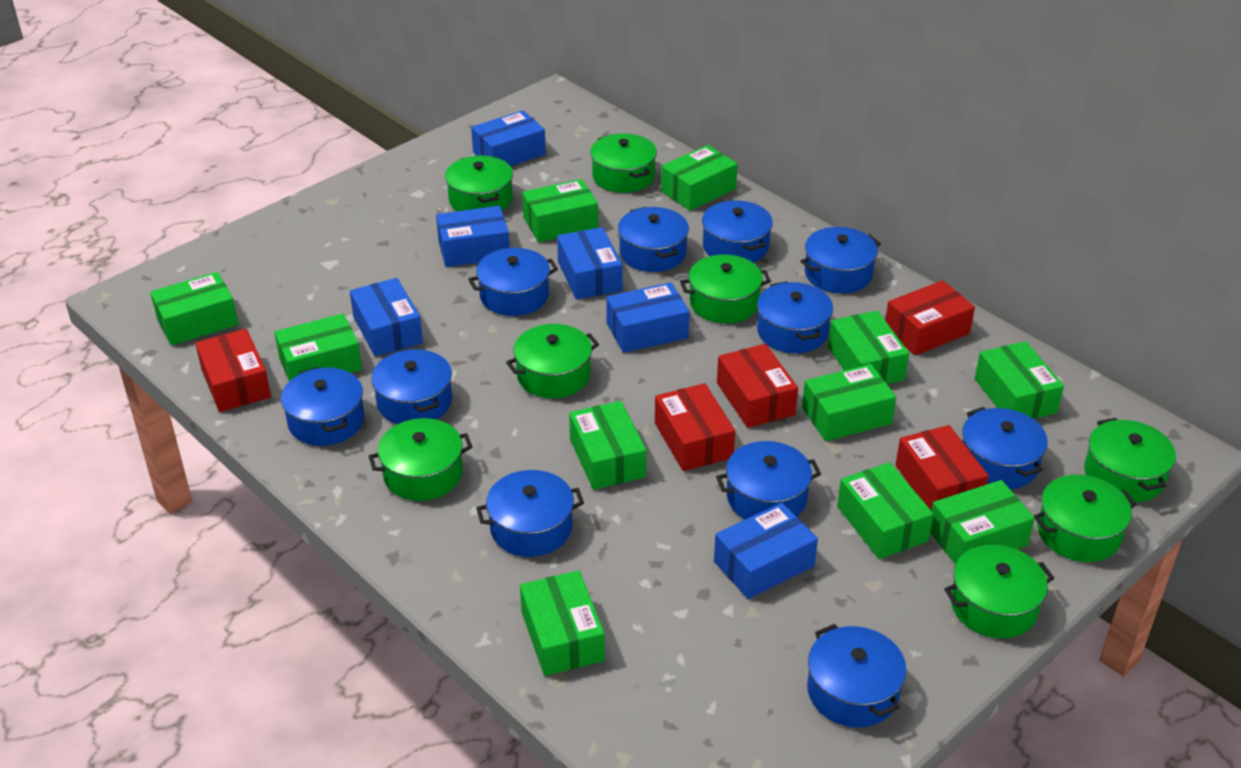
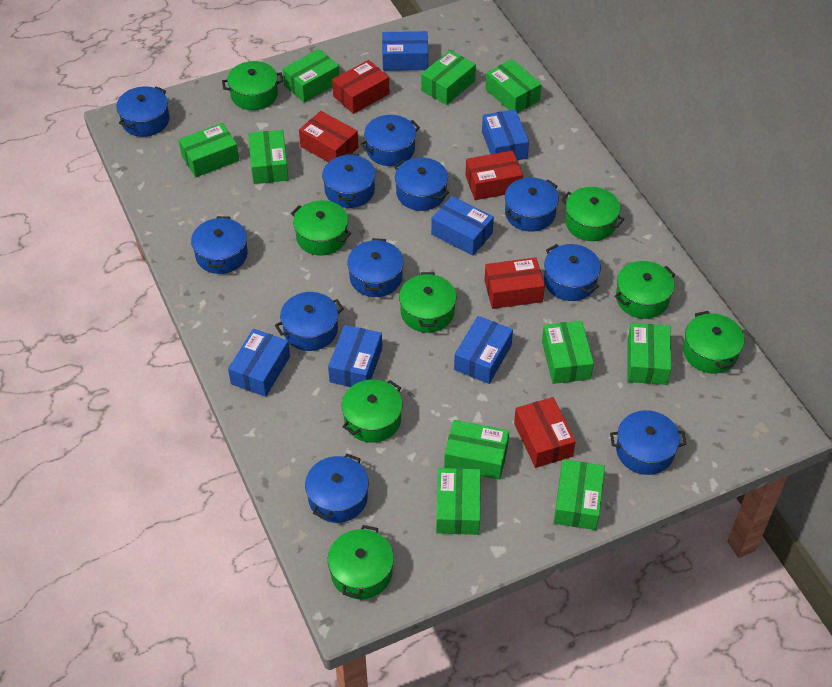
green box: 11 -> 10

